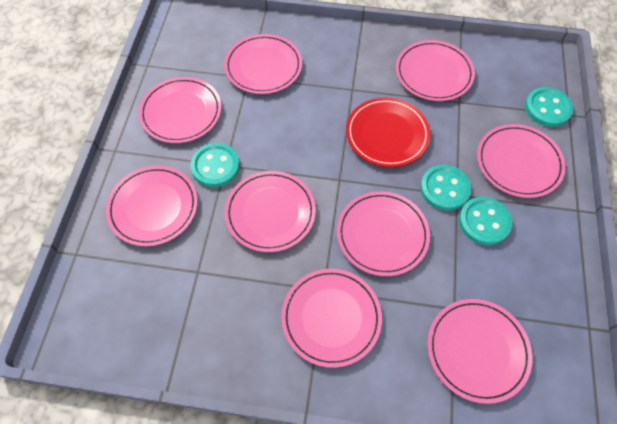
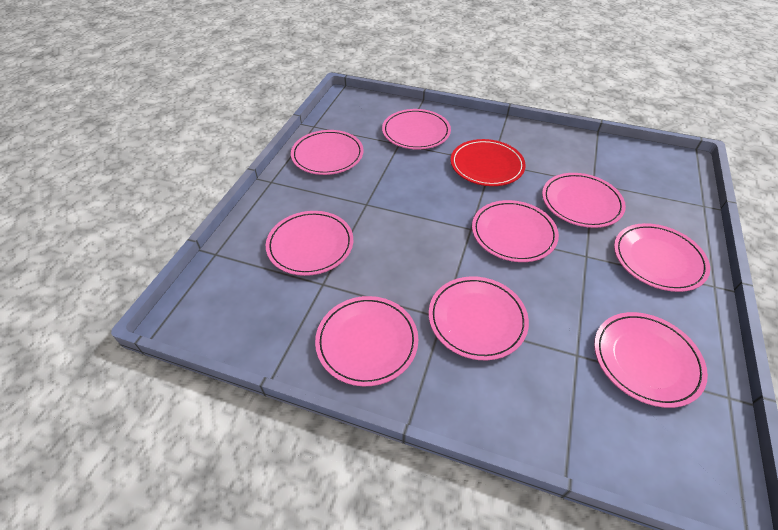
turquoise button: 4 -> 0

